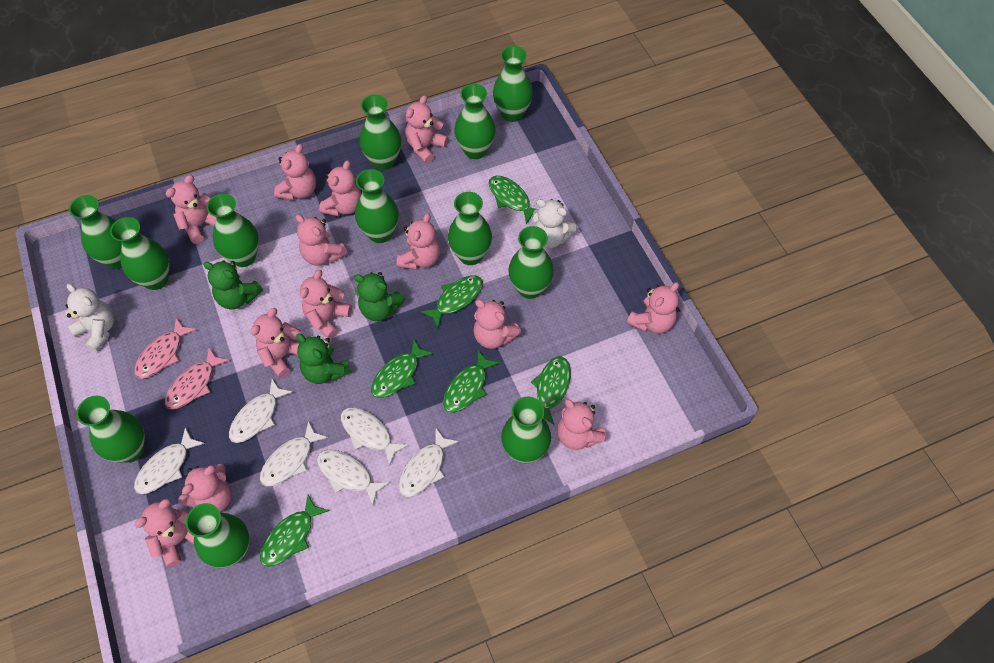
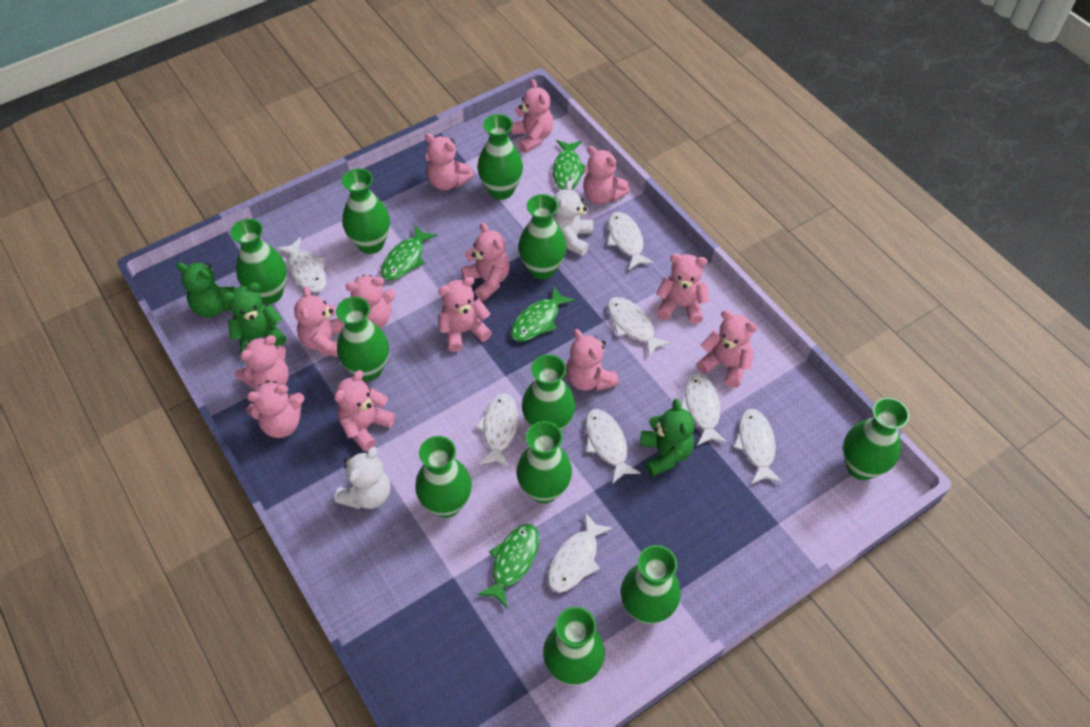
green fish: 6 -> 4
green vase: 12 -> 11
pink fish: 2 -> 0
white fish: 6 -> 8

